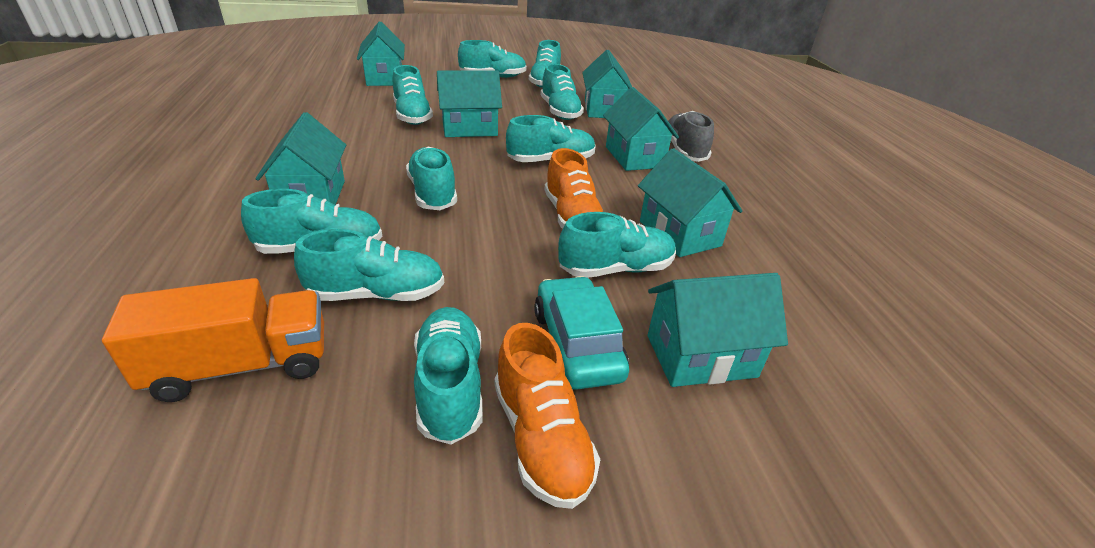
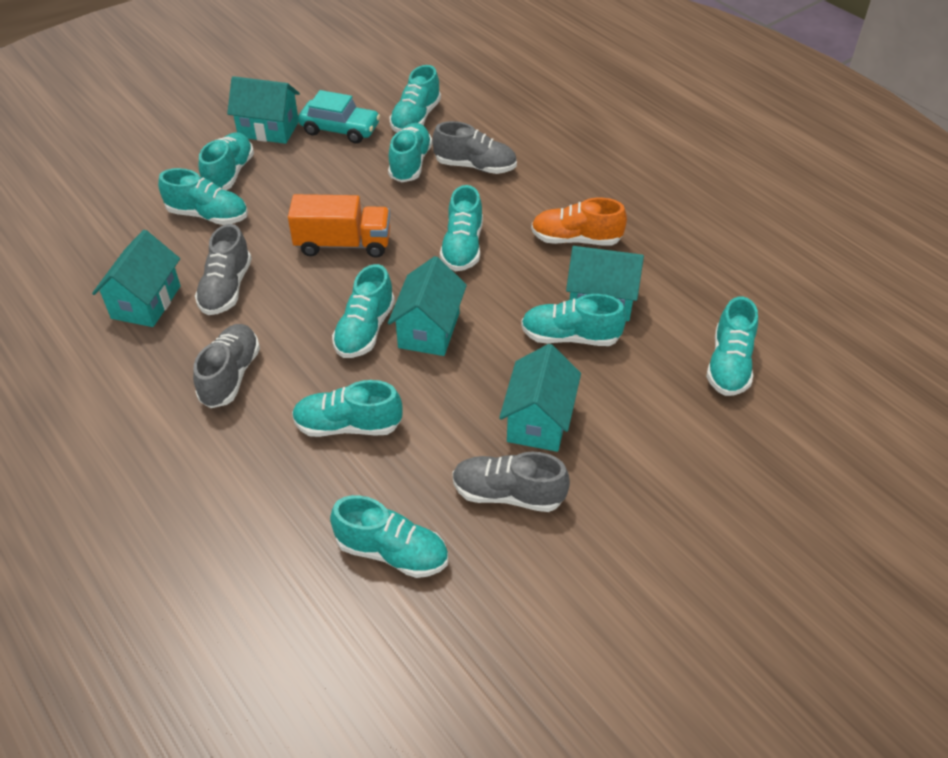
grey shoe: 1 -> 4
orange shoe: 2 -> 1
turquoise house: 7 -> 5

